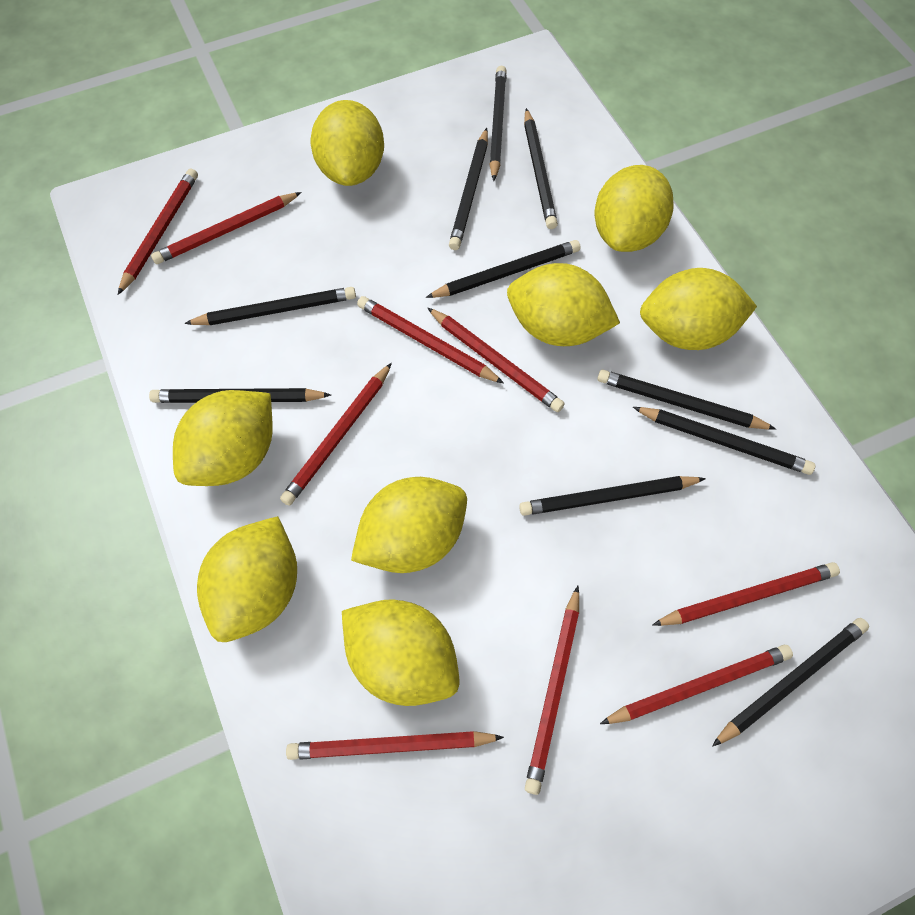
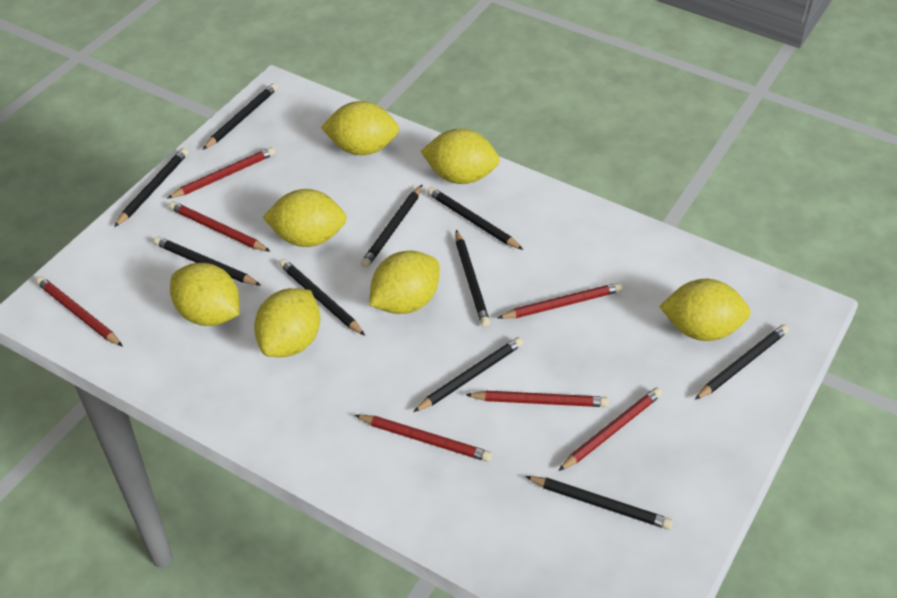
red pencil: 9 -> 7
yellow lemon: 8 -> 7

